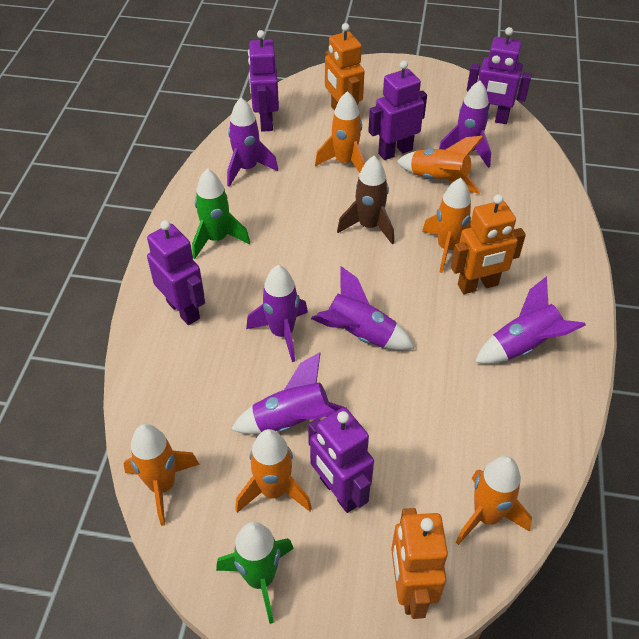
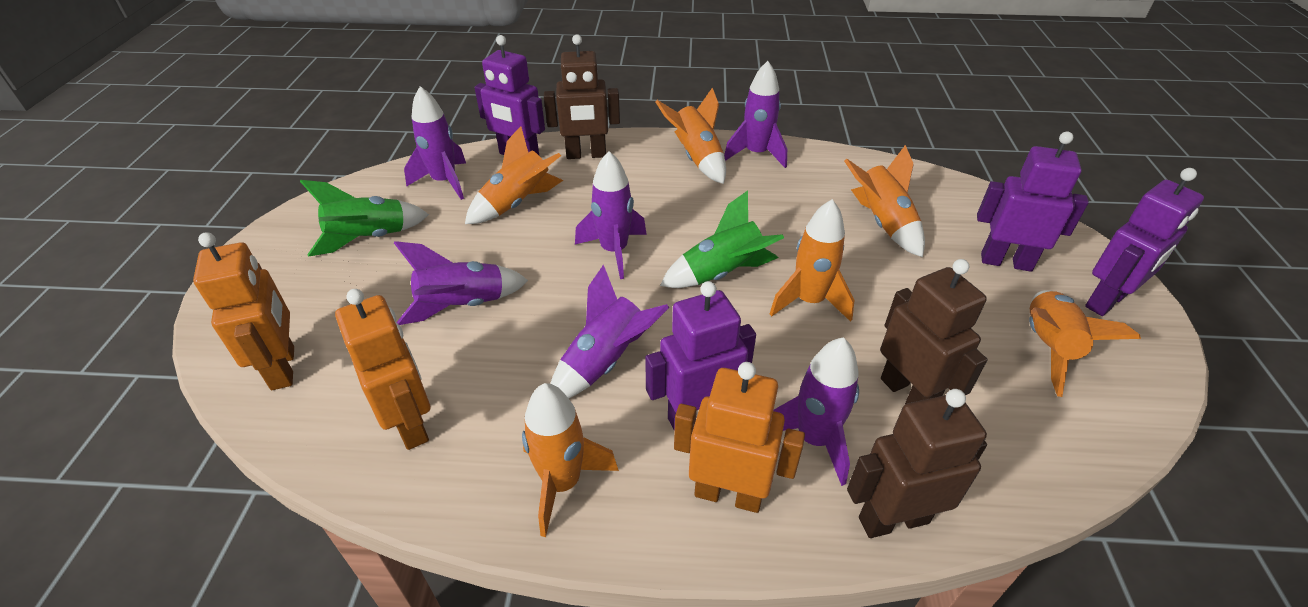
brown robot: 0 -> 3
brown rocket: 1 -> 0
purple robot: 5 -> 4

